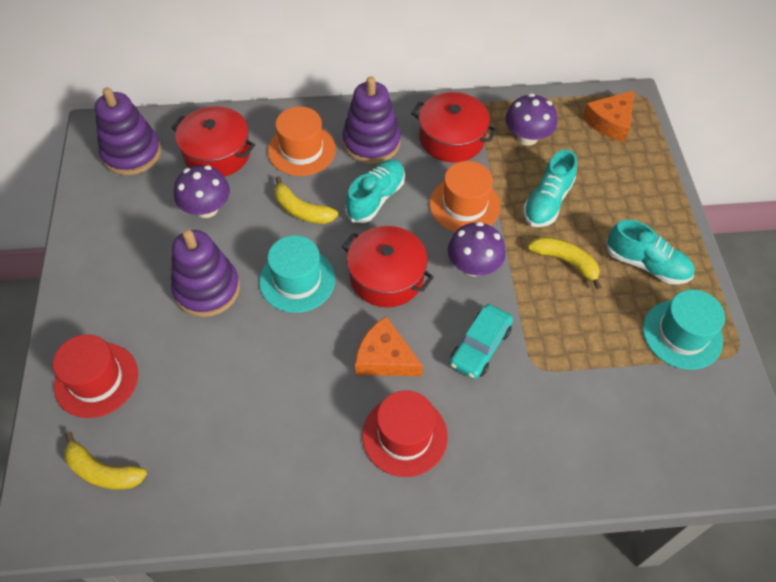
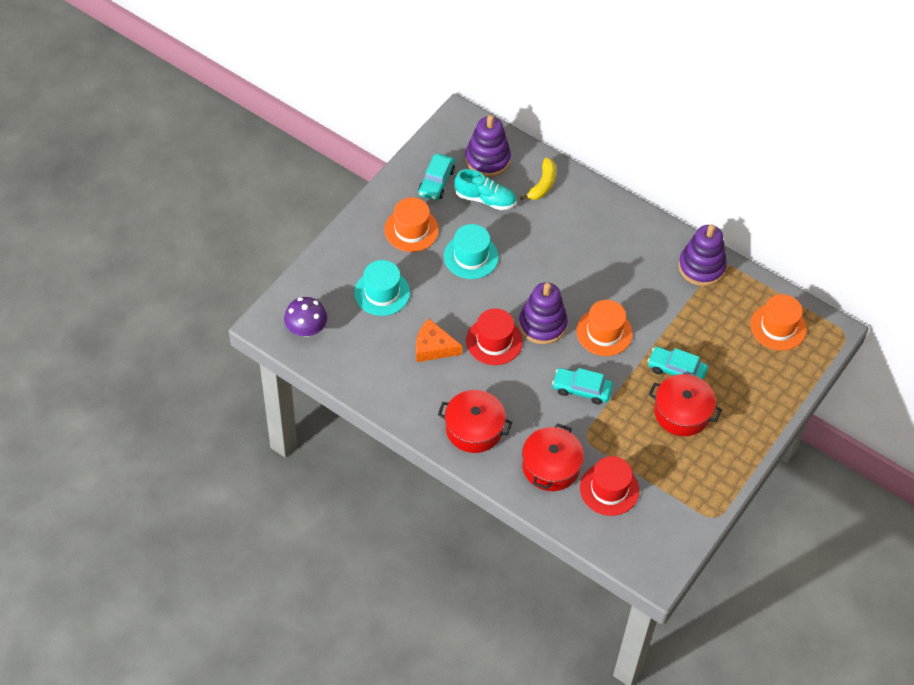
orange cheese: 2 -> 1
orange hat: 2 -> 3
purple mushroom: 3 -> 1
turquoise car: 1 -> 3
turquoise shoe: 3 -> 1
yellow banana: 3 -> 1

